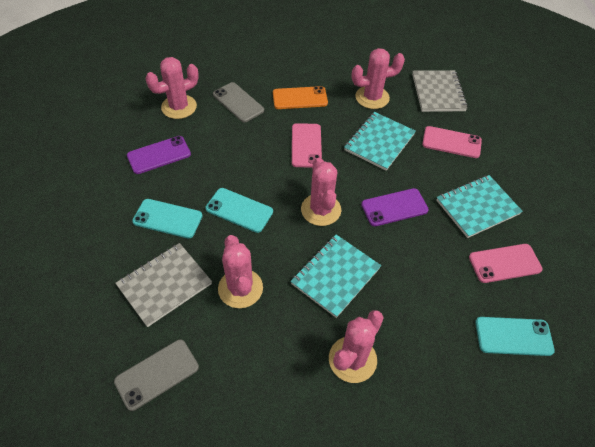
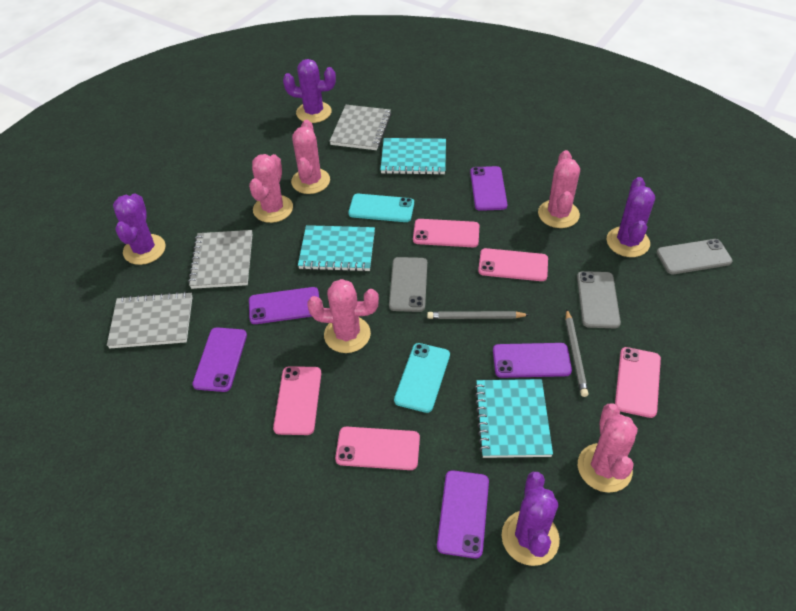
grey notebook: 2 -> 3
grey pencil: 0 -> 2
grey phone: 2 -> 3
orange phone: 1 -> 0
pink phone: 3 -> 5
purple cactus: 0 -> 4
purple phone: 2 -> 5
turquoise phone: 3 -> 2

